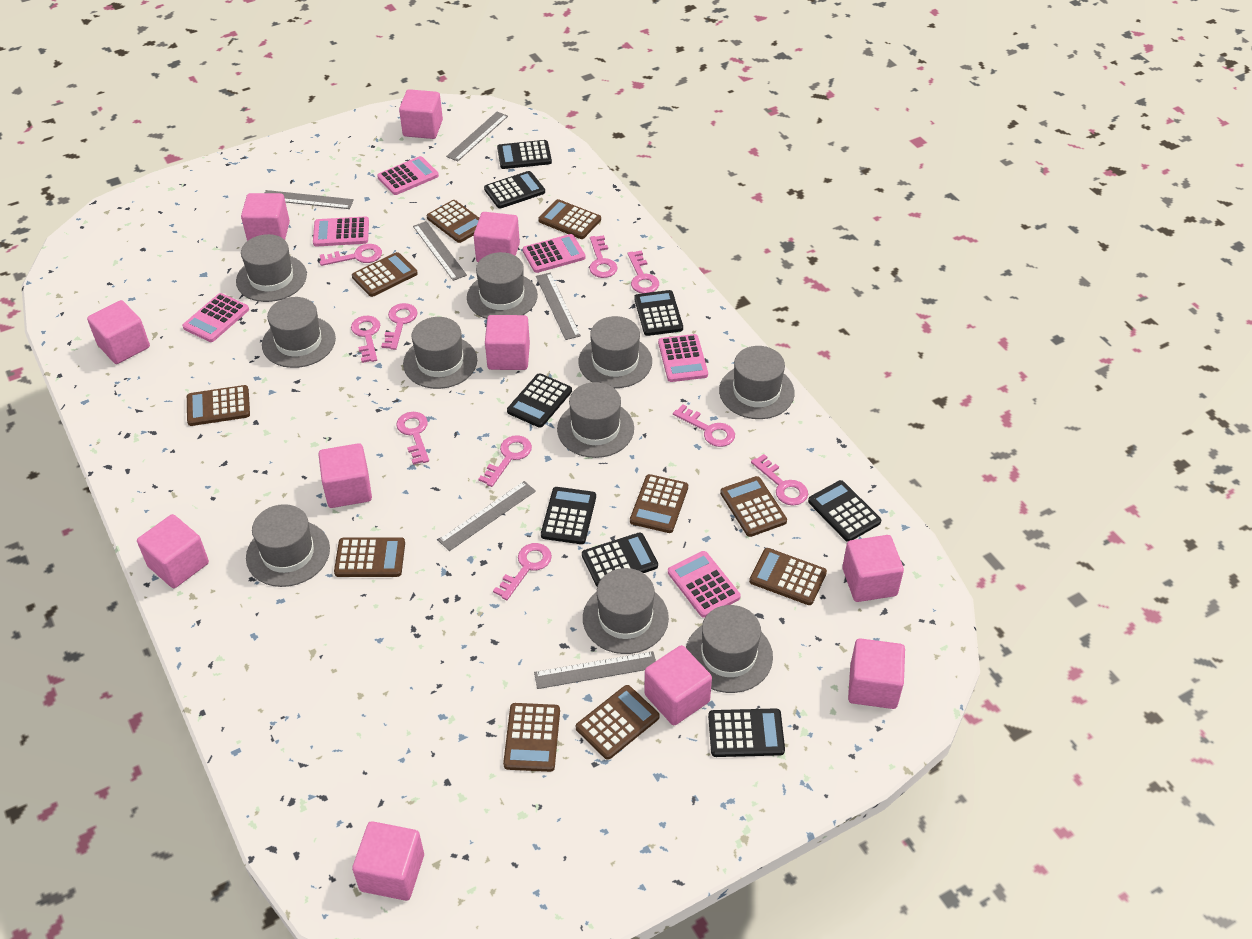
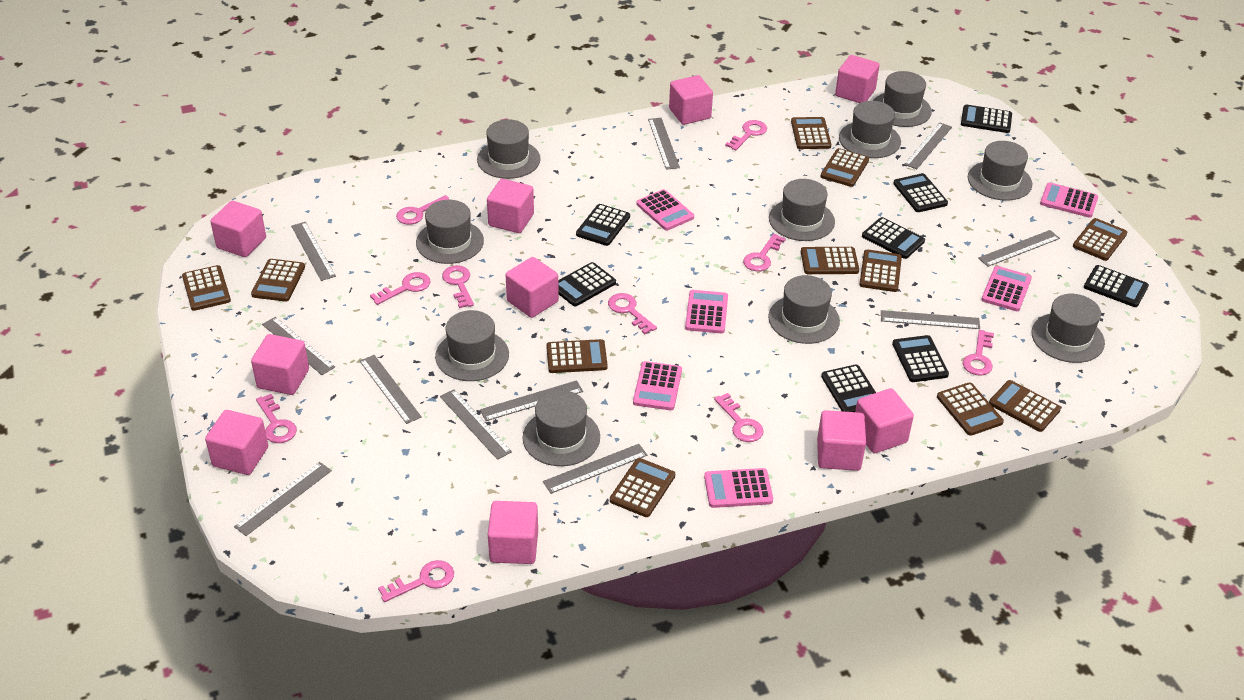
brown calculator: 10 -> 11
grey ruler: 6 -> 11
pink cube: 11 -> 10

